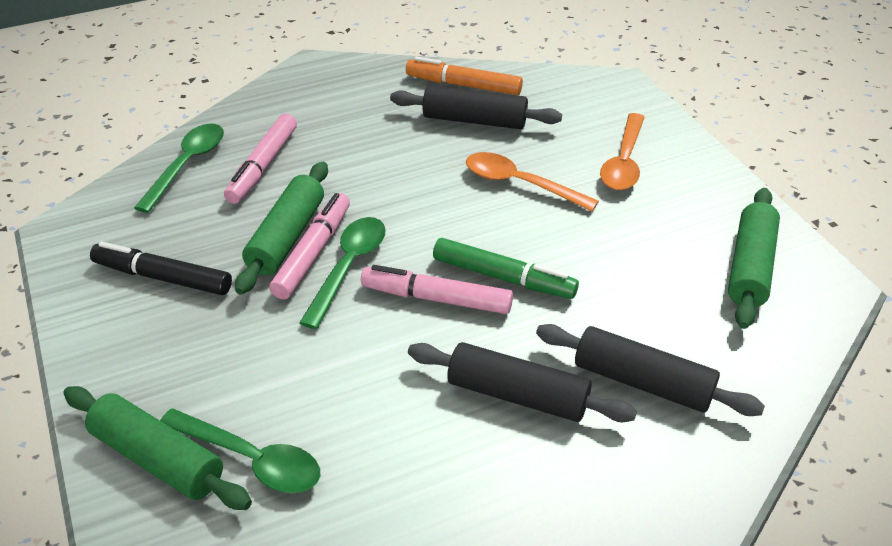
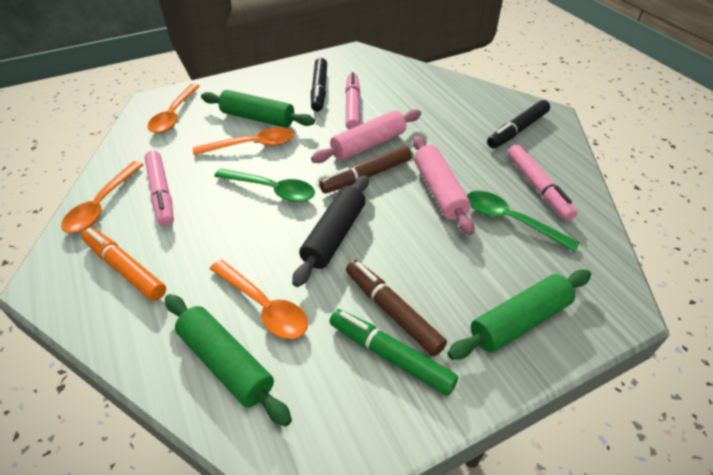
black marker: 1 -> 2
black rolling pin: 3 -> 1
brown marker: 0 -> 2
green spoon: 3 -> 2
orange spoon: 2 -> 4
pink rolling pin: 0 -> 2

